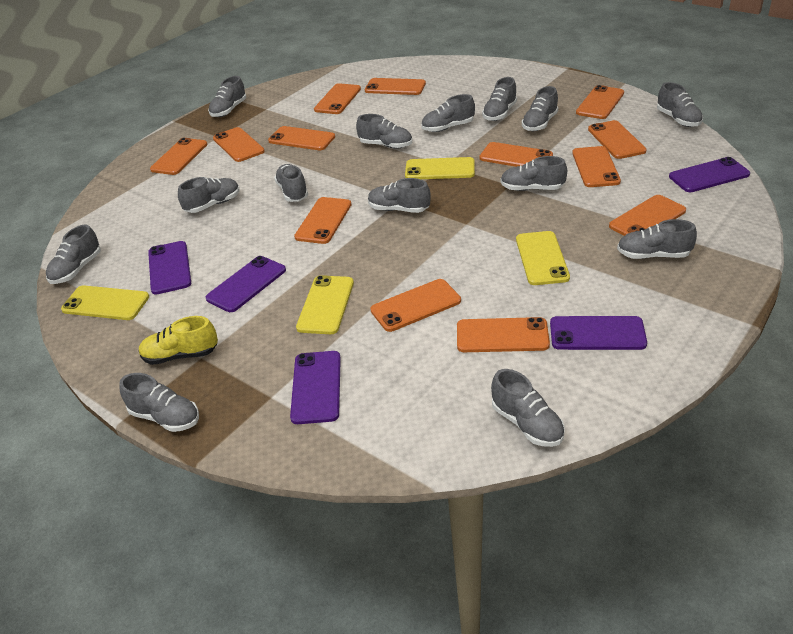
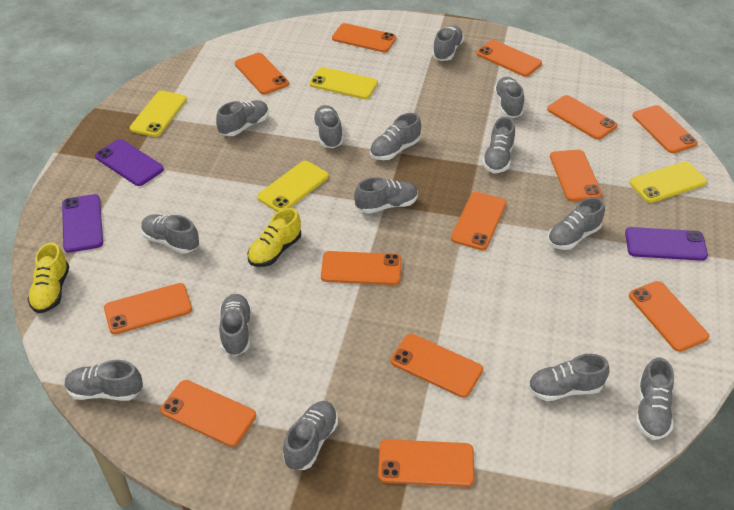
purple phone: 5 -> 3
yellow shoe: 1 -> 2

